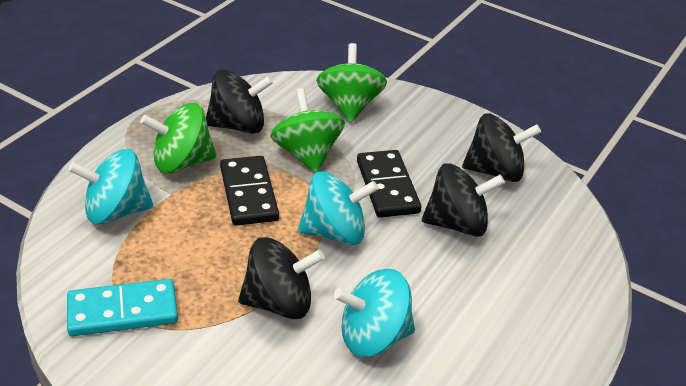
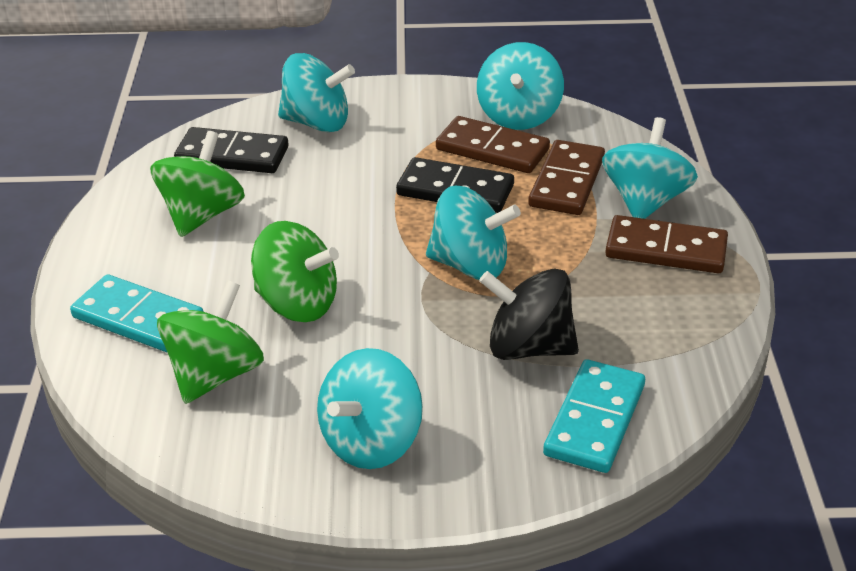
black spinning top: 4 -> 1
brown domino: 0 -> 3
turquoise domino: 1 -> 2
turquoise spinning top: 3 -> 5

